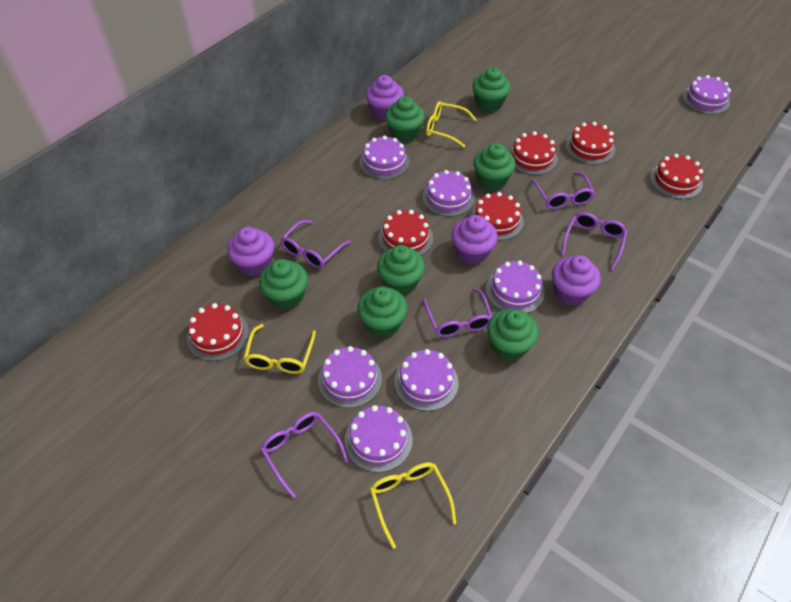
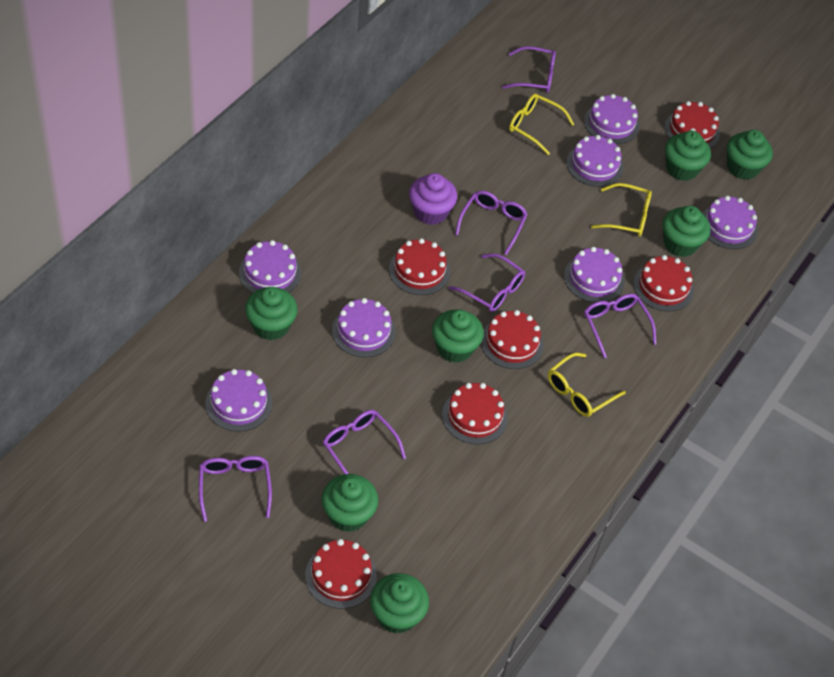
purple cupcake: 4 -> 1
purple glasses: 5 -> 6

